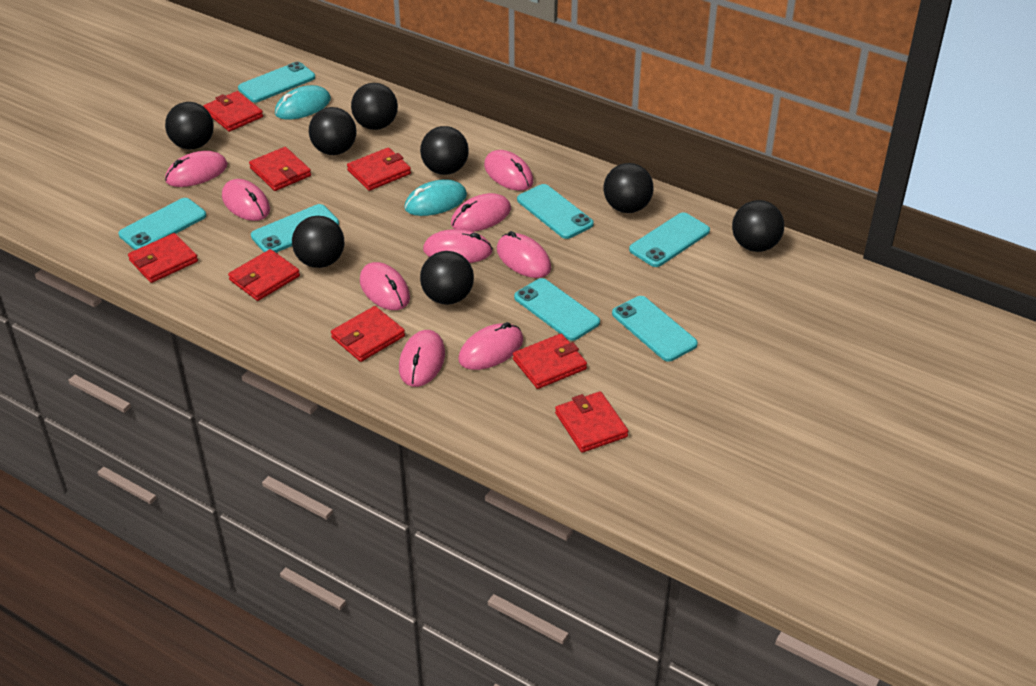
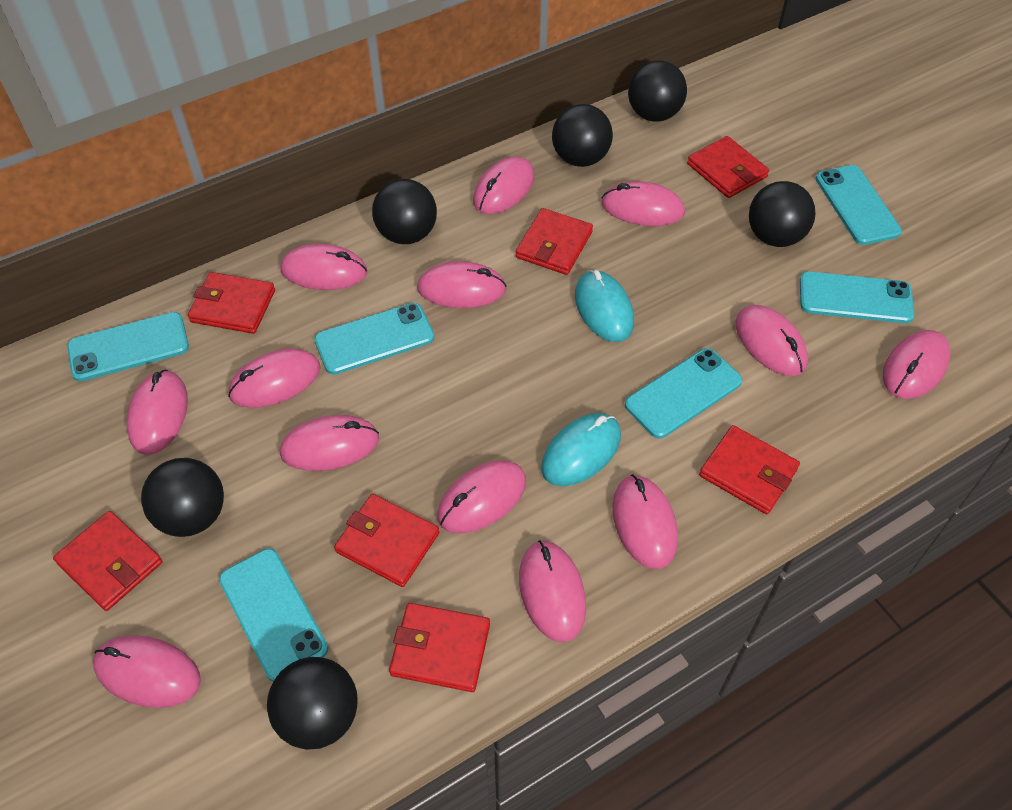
black ball: 8 -> 6
pink mouse: 9 -> 13
red wallet: 8 -> 7
turquoise phone: 7 -> 6

